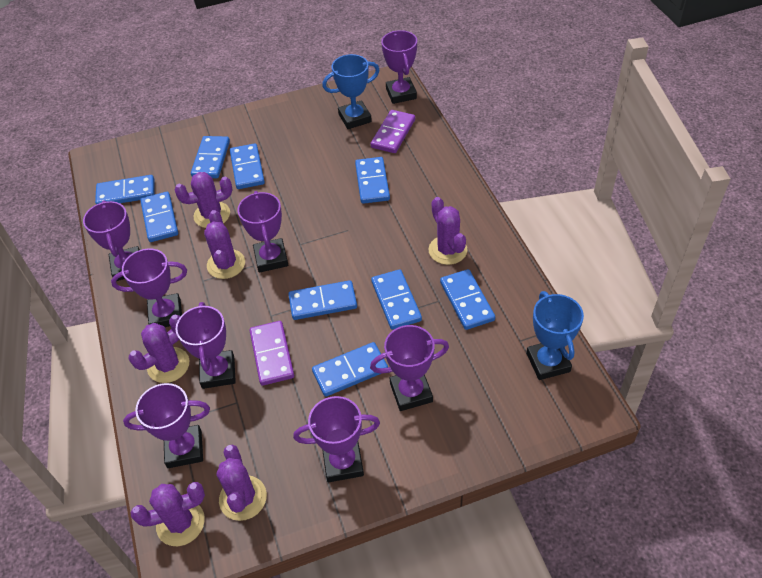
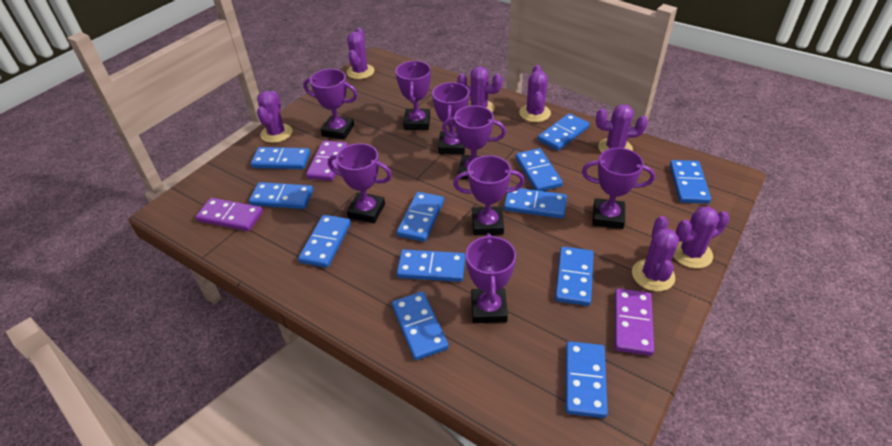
blue domino: 9 -> 12
blue trophy: 2 -> 0
purple cactus: 6 -> 7
purple domino: 2 -> 3

